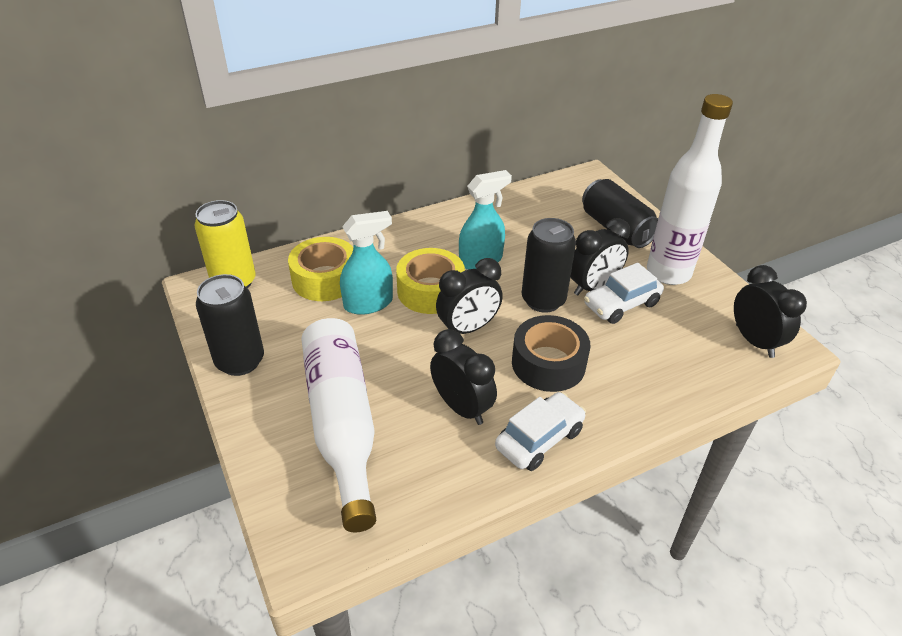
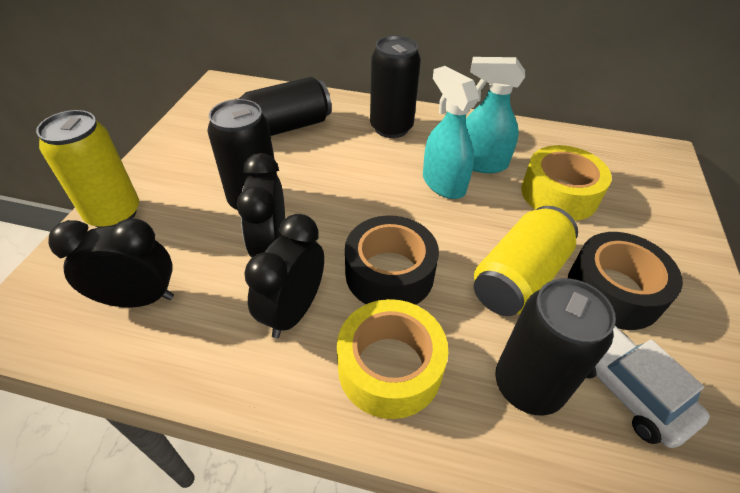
black can: 3 -> 4
black clock: 4 -> 3
black tape: 1 -> 2
white bottle: 2 -> 0
white car: 2 -> 1
yellow can: 1 -> 2

